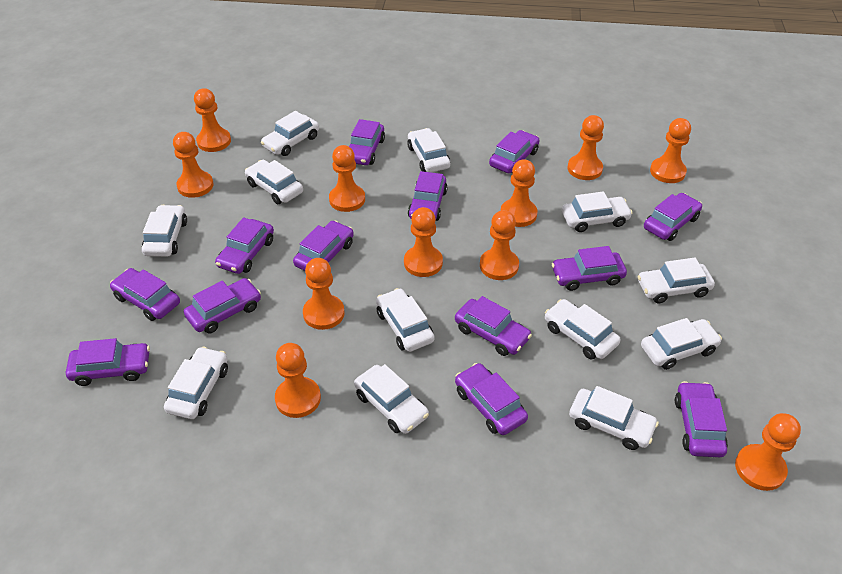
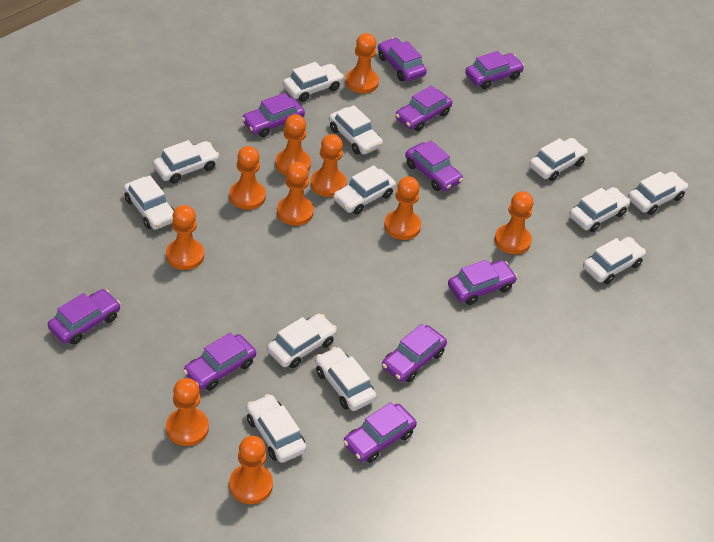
orange pawn: 11 -> 10
purple car: 13 -> 10

